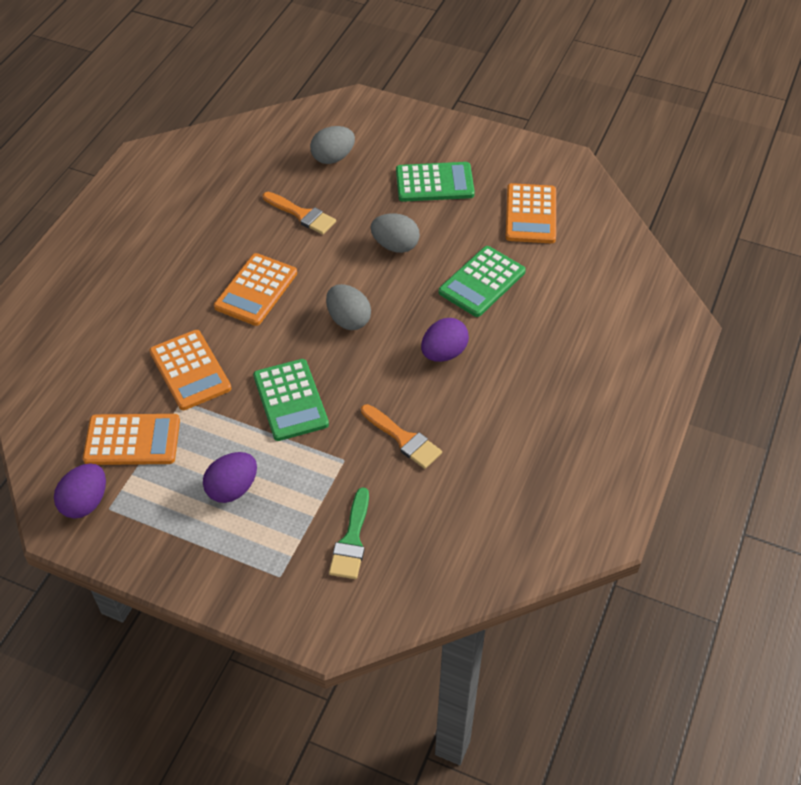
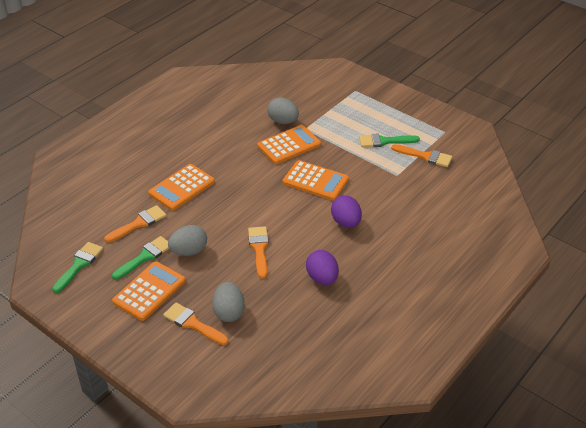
green brush: 1 -> 3
green calculator: 3 -> 0
orange brush: 2 -> 4
purple egg: 3 -> 2

